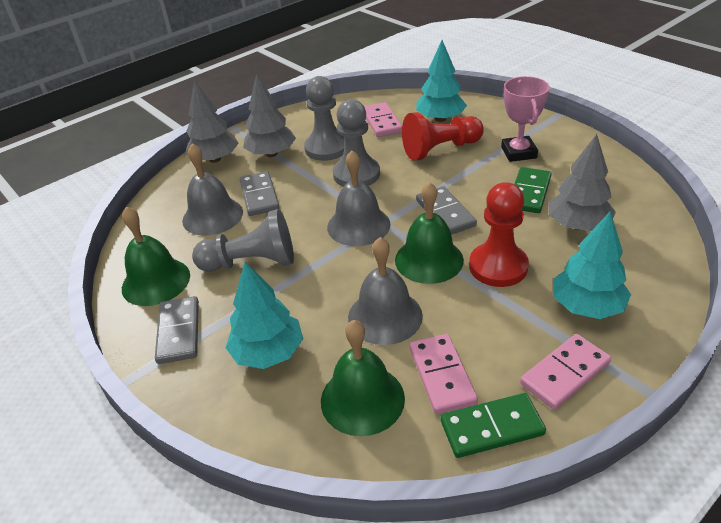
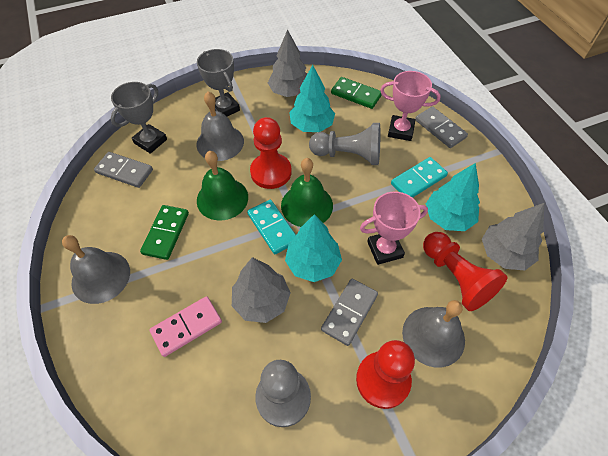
green bell: 3 -> 2
grey pawn: 3 -> 2
grey trophy: 0 -> 2
pink domino: 3 -> 1
pink trophy: 1 -> 2
red pawn: 2 -> 3
turquoise domino: 0 -> 2

